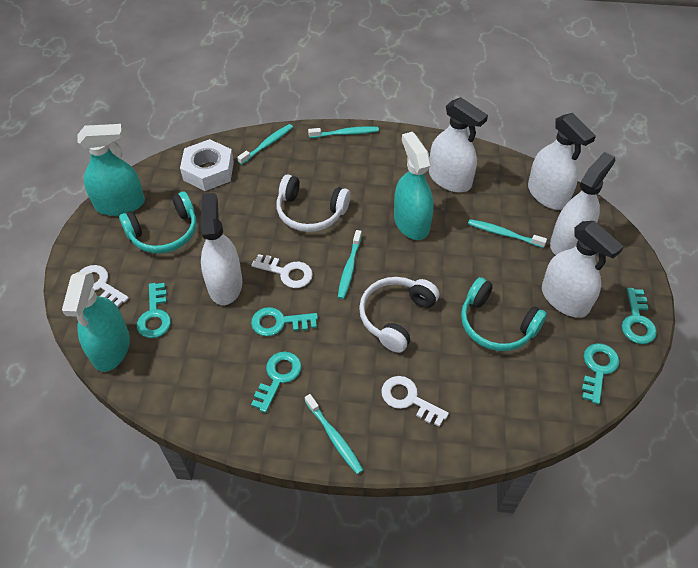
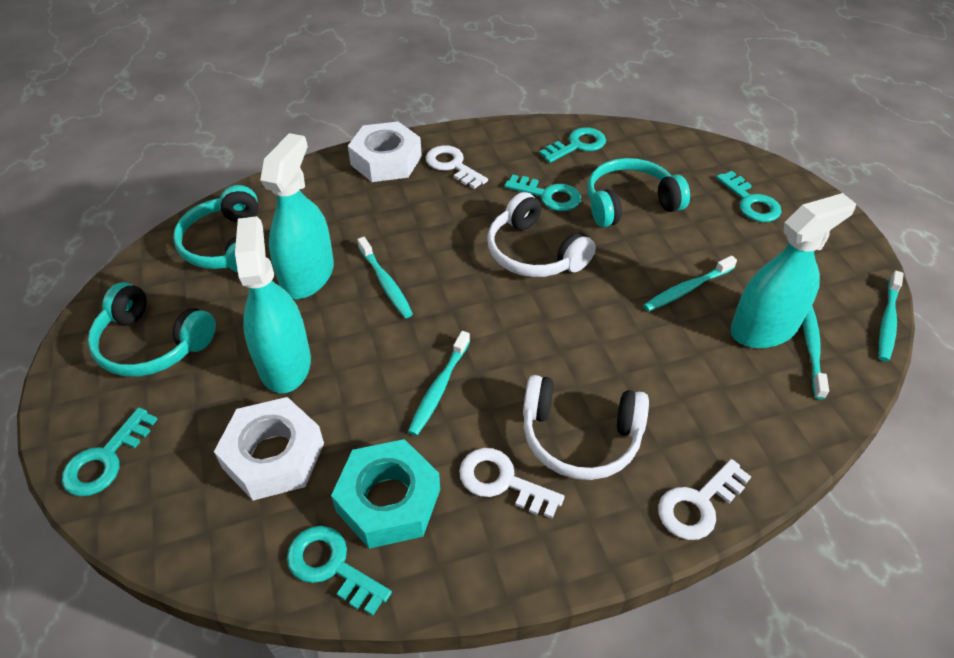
turquoise headphones: 2 -> 3
turquoise nut: 0 -> 1
white nut: 1 -> 2
white spray bottle: 5 -> 0

